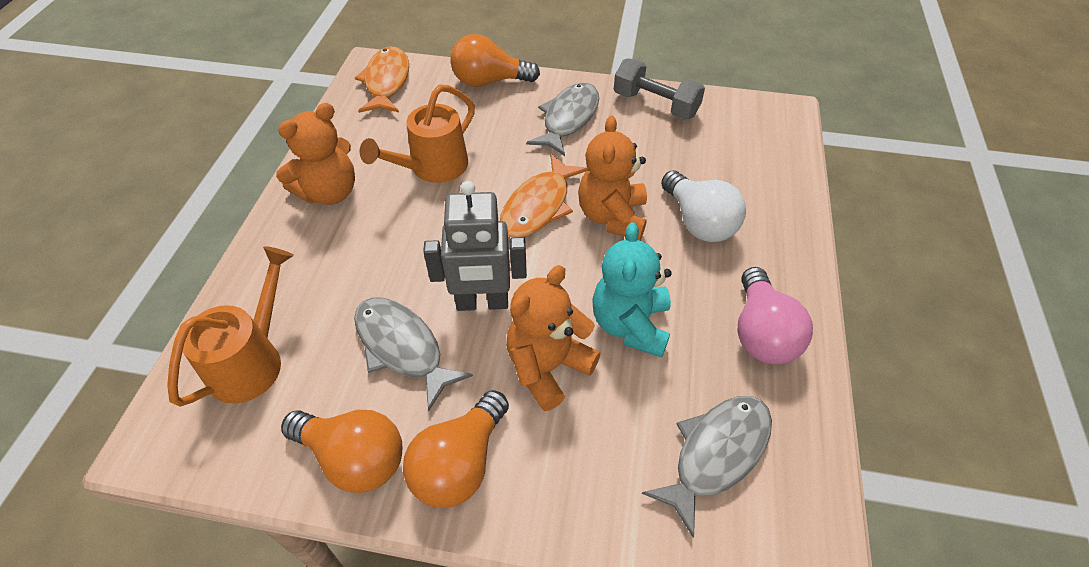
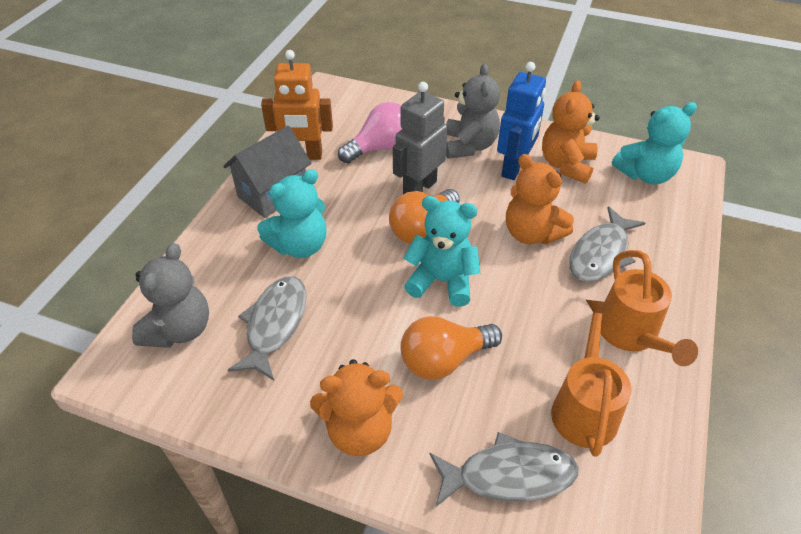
blue robot: 0 -> 1
grey dumbbell: 1 -> 0
grey house: 0 -> 1
grey teddy bear: 0 -> 2
orange fish: 2 -> 0
orange light bulb: 3 -> 2
orange robot: 0 -> 1
turquoise teddy bear: 1 -> 3
white light bulb: 1 -> 0

